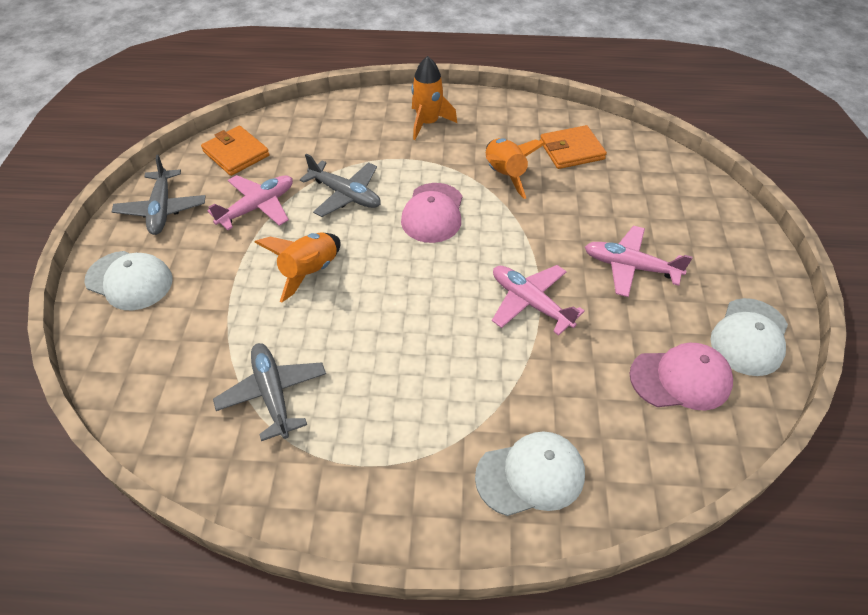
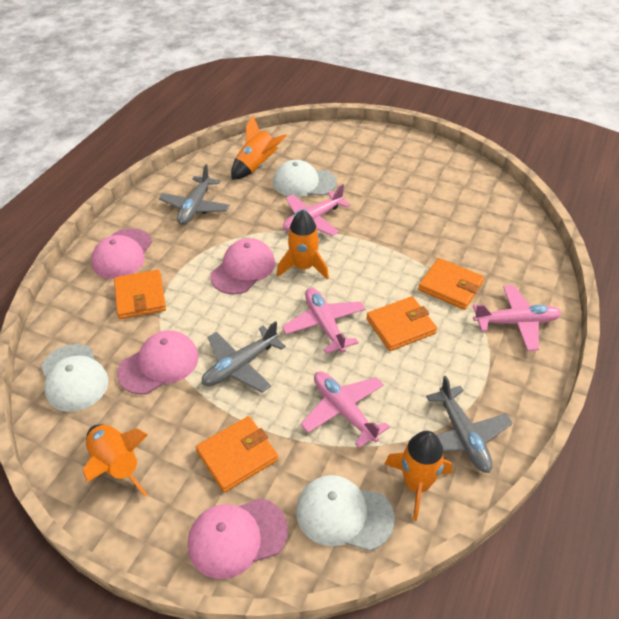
orange rocket: 3 -> 4
orange wallet: 2 -> 4
pink cap: 2 -> 4
pink plane: 3 -> 4

